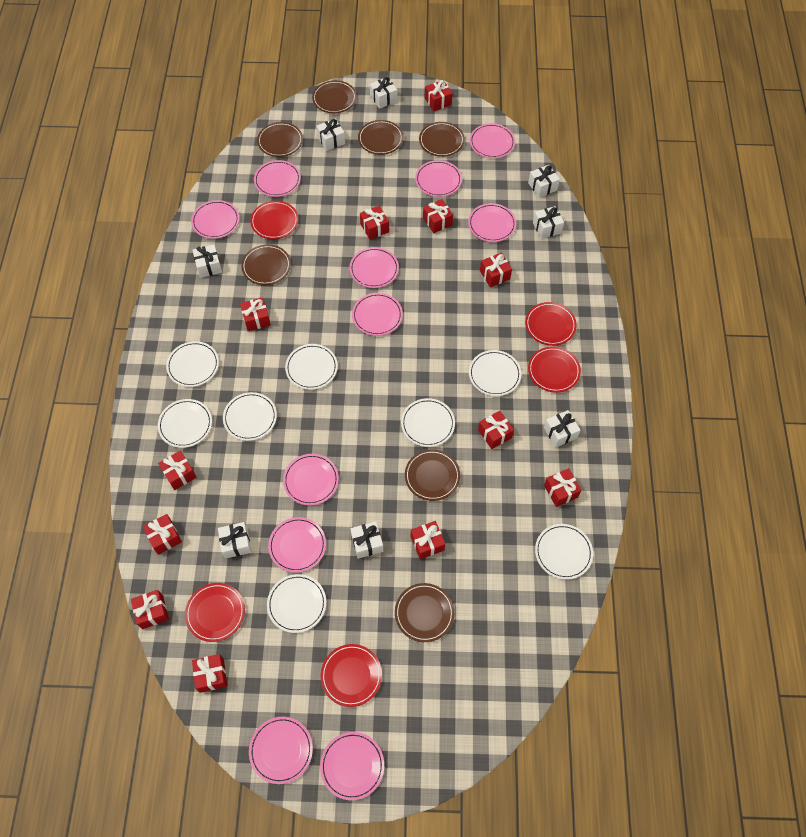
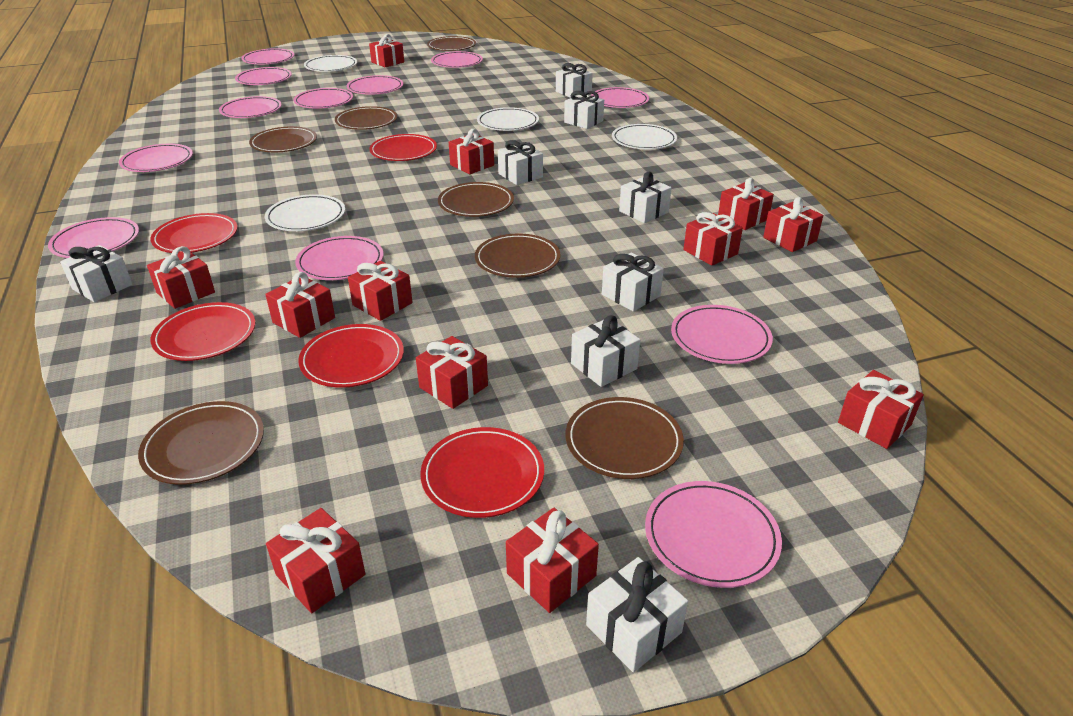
pink plate: 11 -> 12
white plate: 8 -> 4

